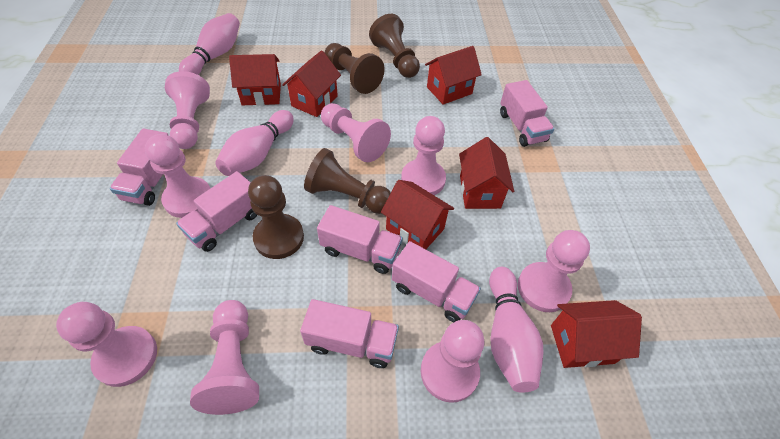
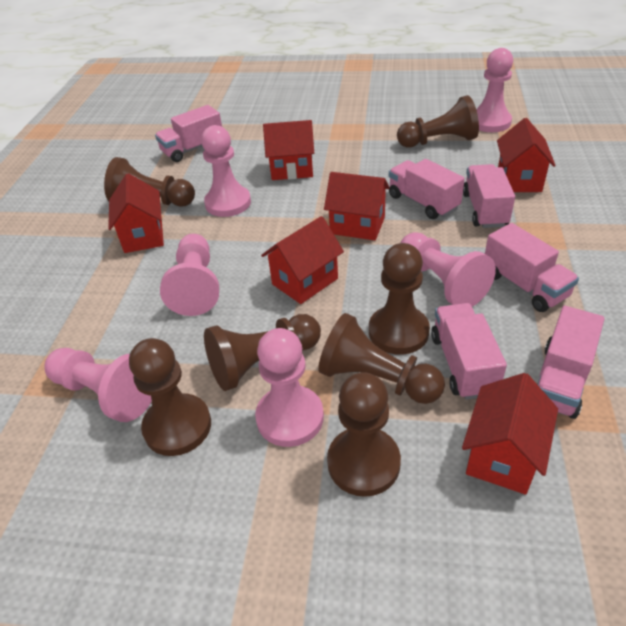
brown pawn: 4 -> 7
pink bowling pin: 3 -> 0
pink pawn: 8 -> 6

